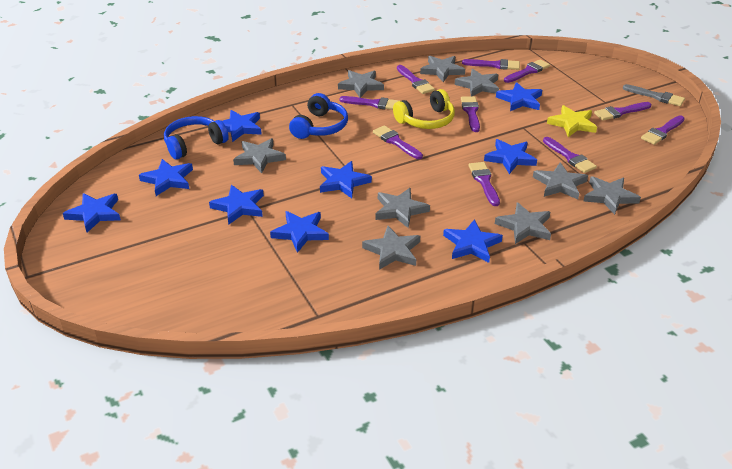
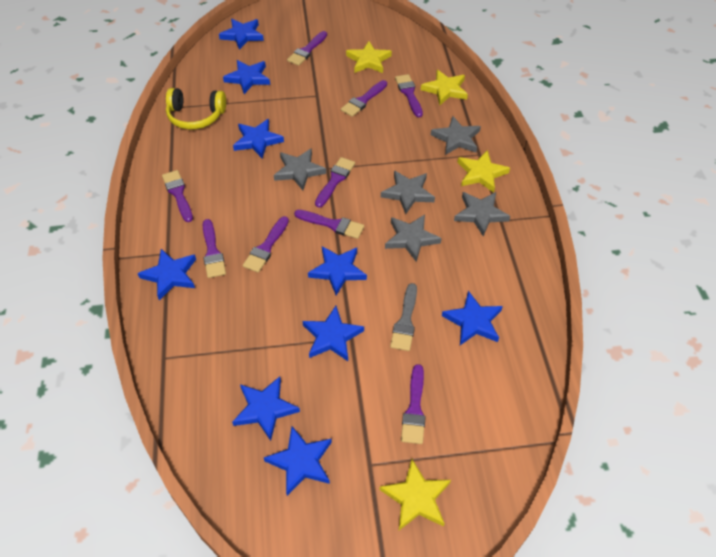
blue headphones: 2 -> 0
grey star: 9 -> 5
purple brush: 10 -> 9
yellow star: 1 -> 4

